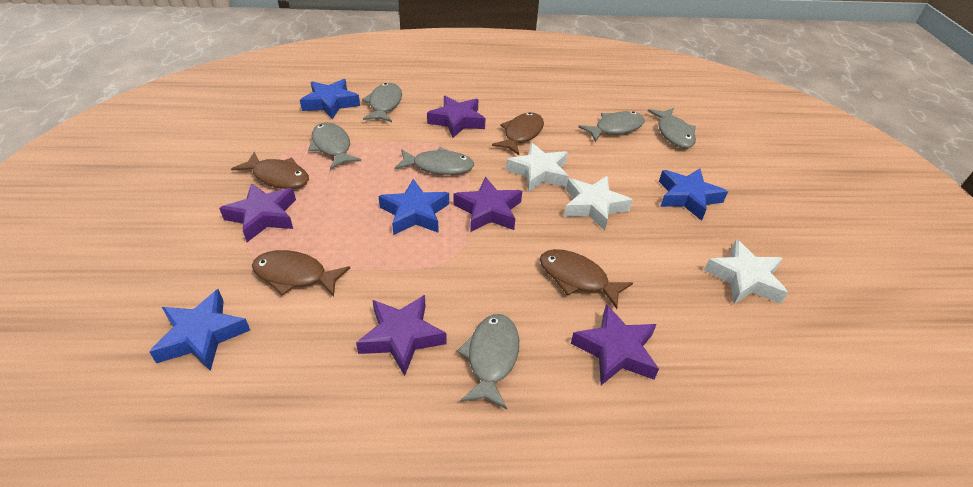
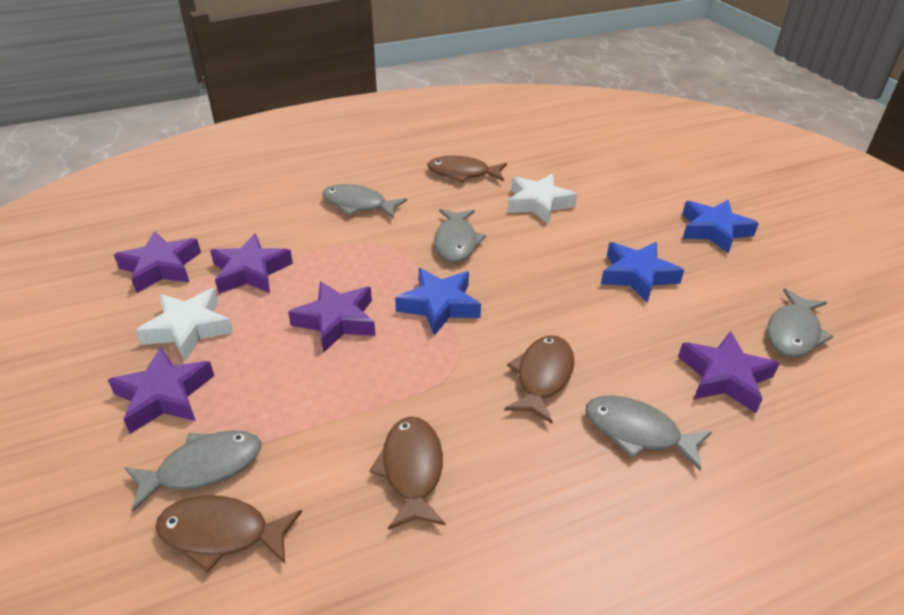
blue star: 4 -> 3
grey fish: 6 -> 5
white star: 3 -> 2

